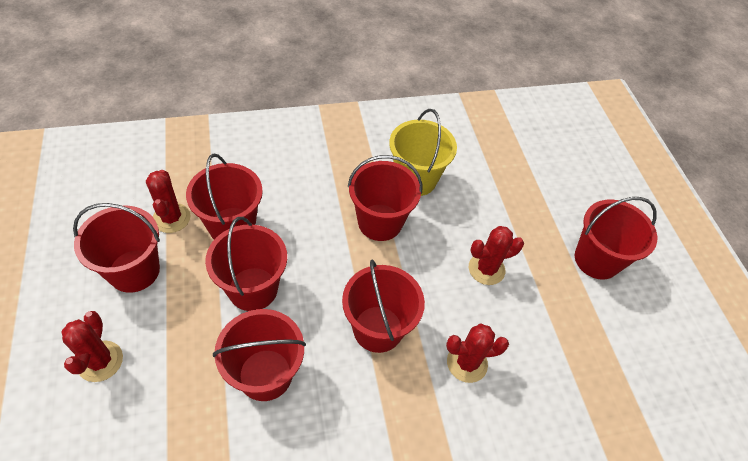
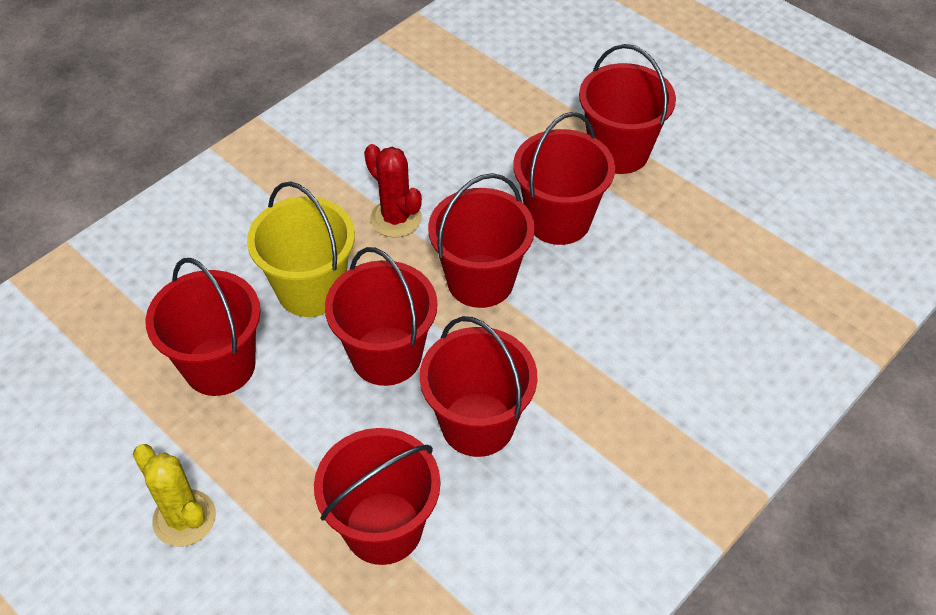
red cactus: 4 -> 1
yellow cactus: 0 -> 1

